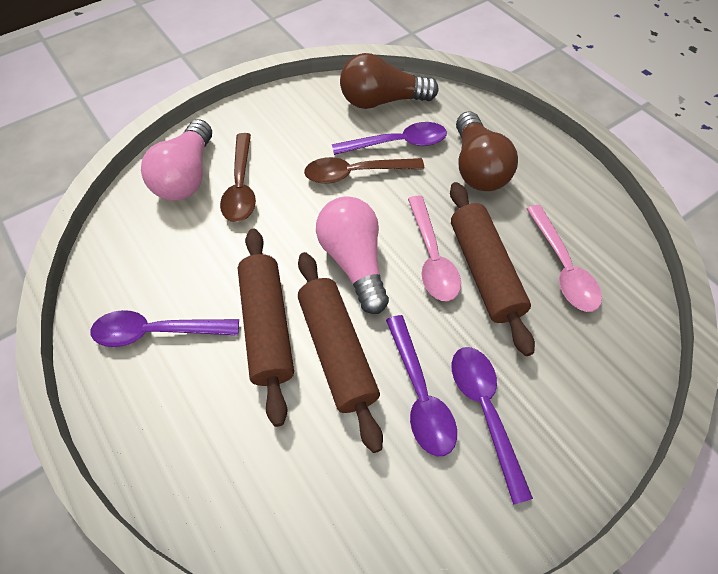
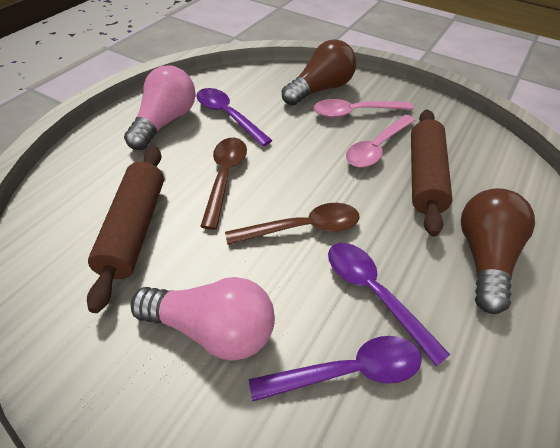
brown rolling pin: 3 -> 2
purple spoon: 4 -> 3

